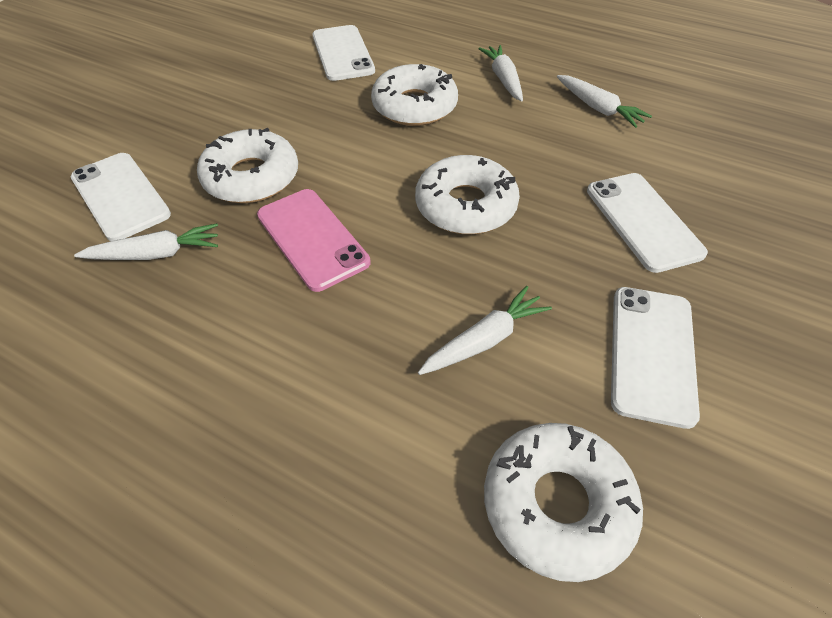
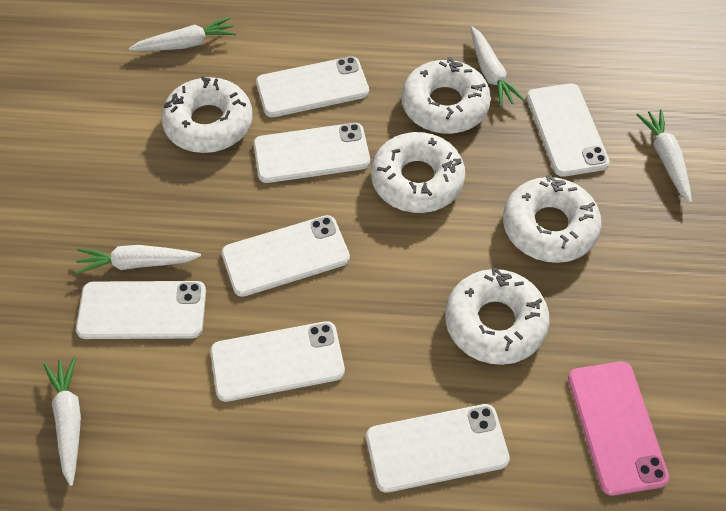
white carrot: 4 -> 5
white donut: 4 -> 5
white phone: 4 -> 7

